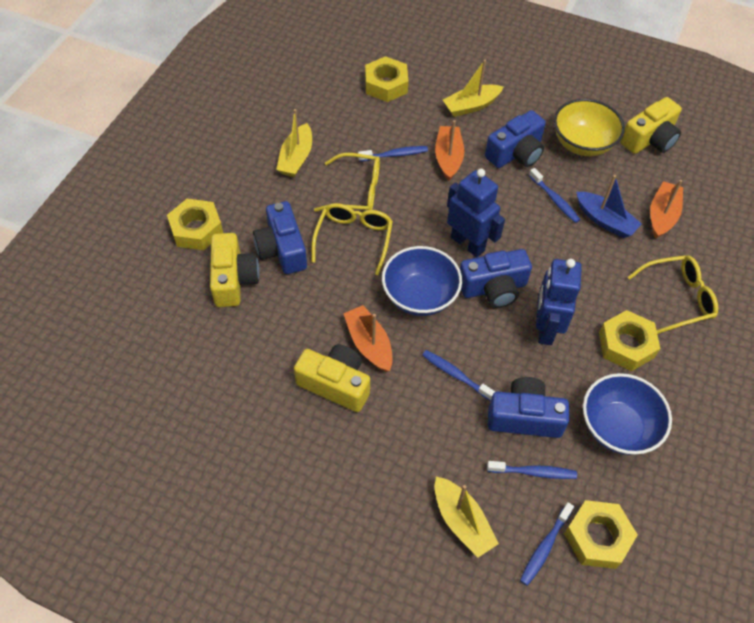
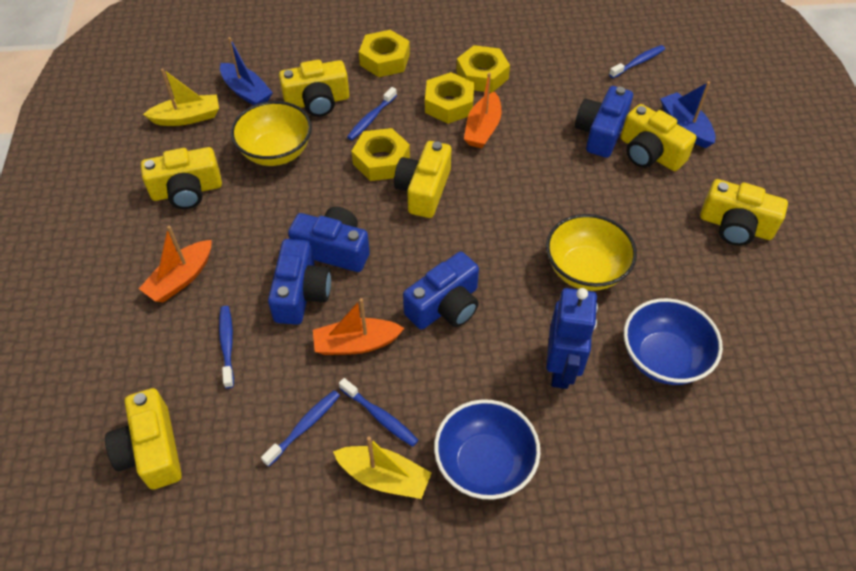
blue boat: 1 -> 2
blue robot: 2 -> 1
yellow boat: 3 -> 2
yellow bowl: 1 -> 2
yellow camera: 3 -> 6
yellow glasses: 3 -> 0

